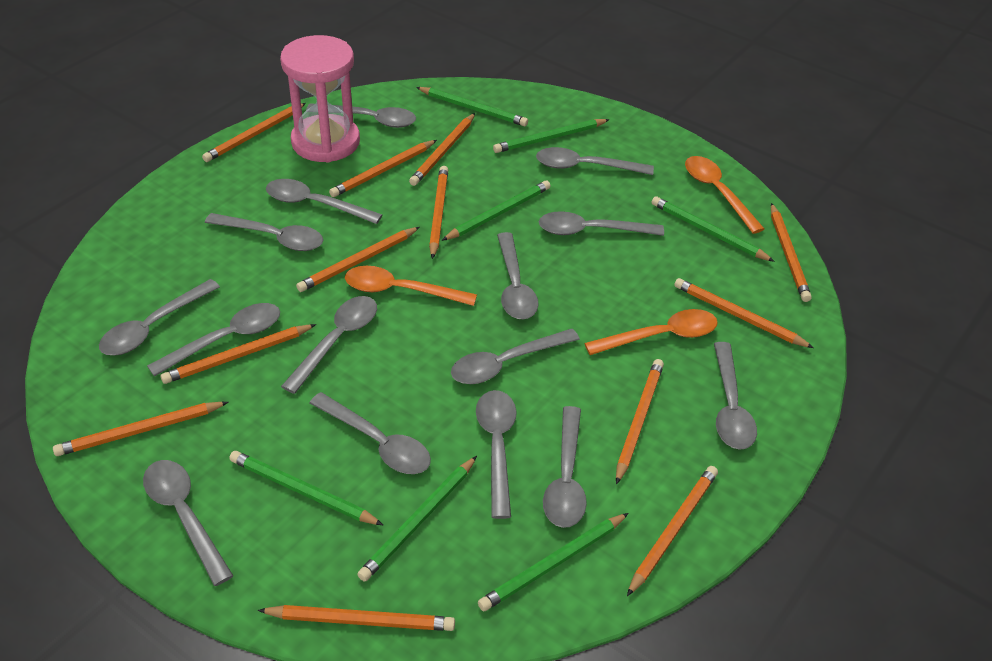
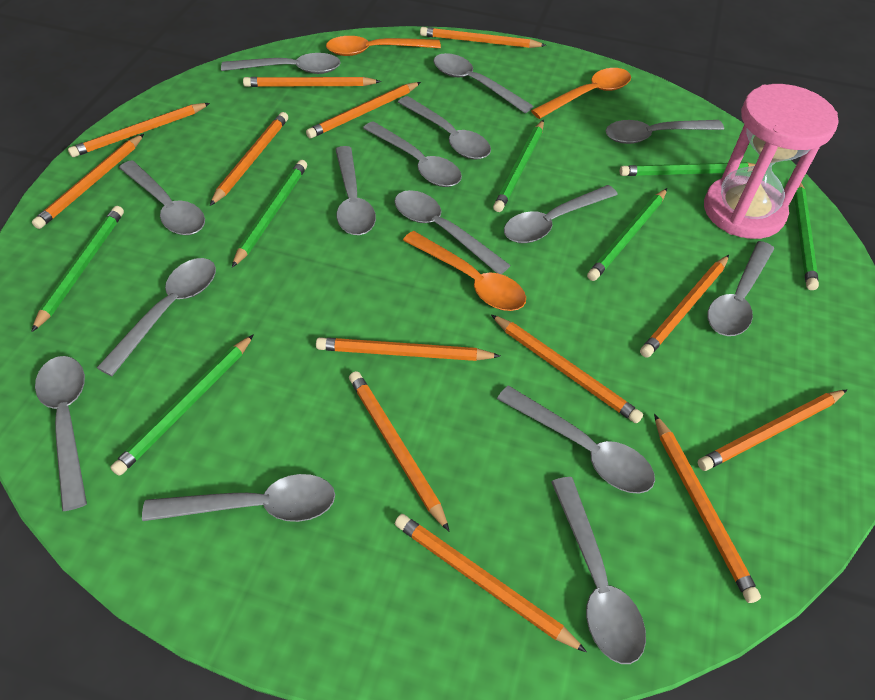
orange pencil: 12 -> 13

